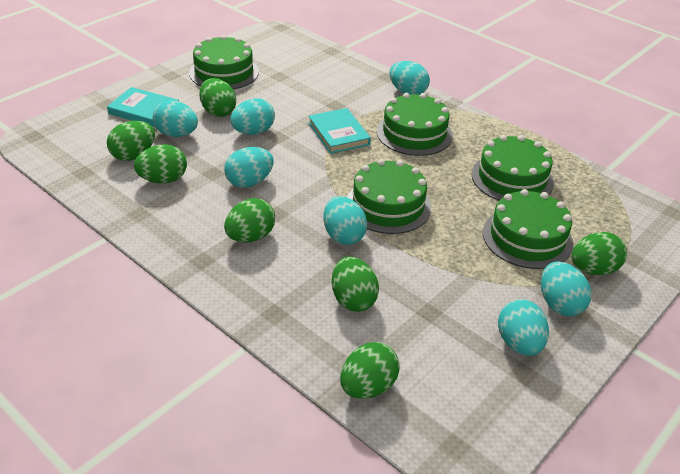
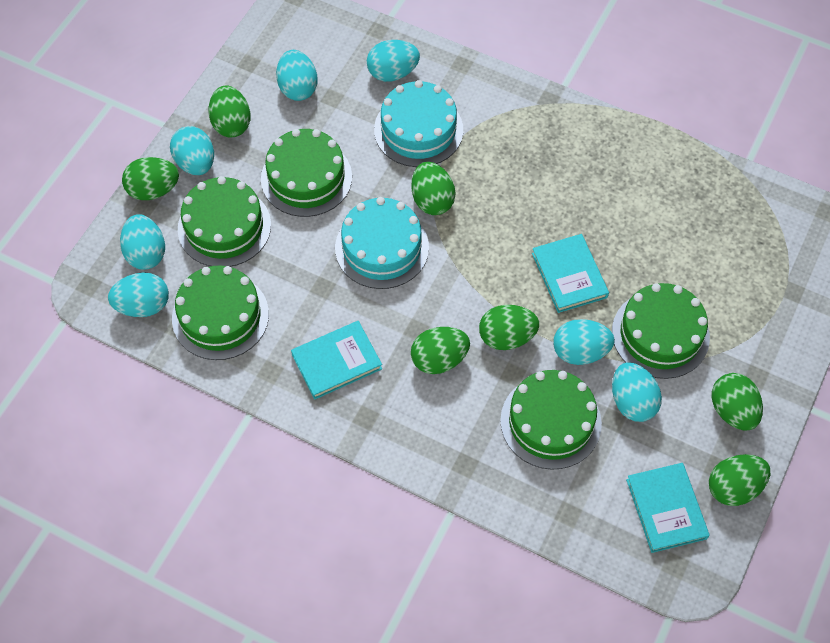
turquoise book: 2 -> 3
turquoise cake: 0 -> 2

